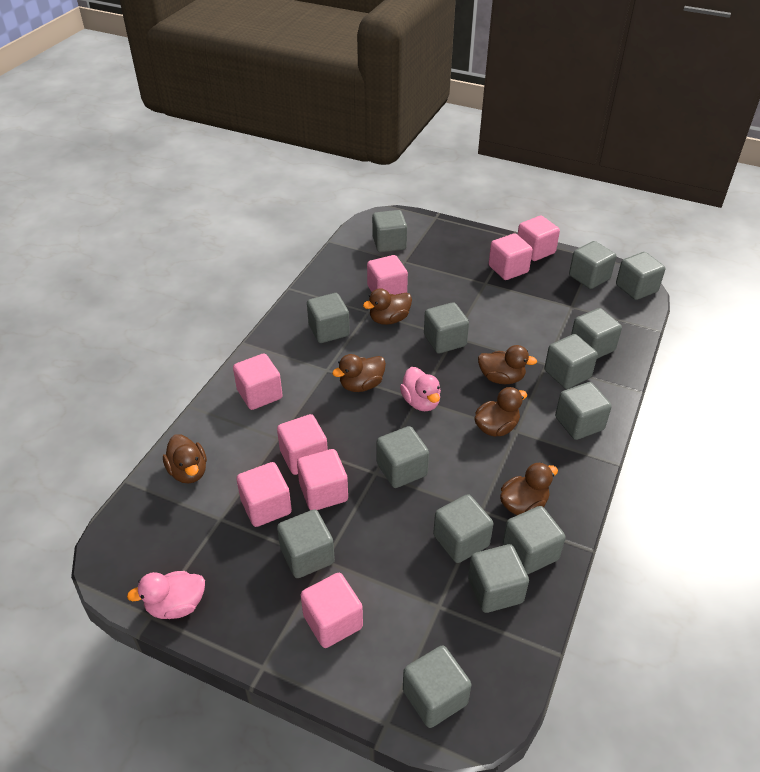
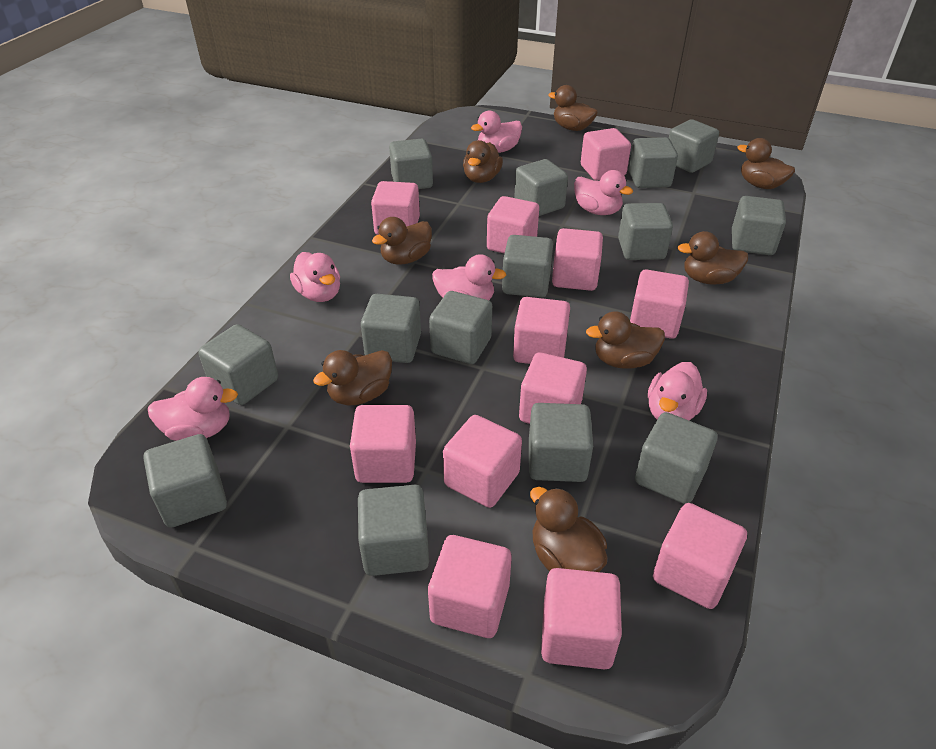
brown duck: 6 -> 8
pink cube: 8 -> 12
pink duck: 2 -> 6

